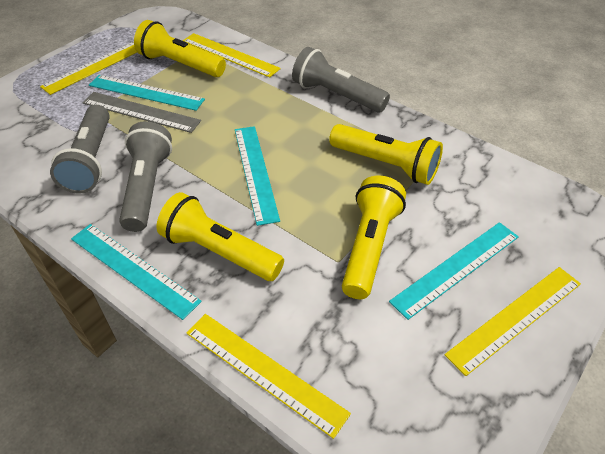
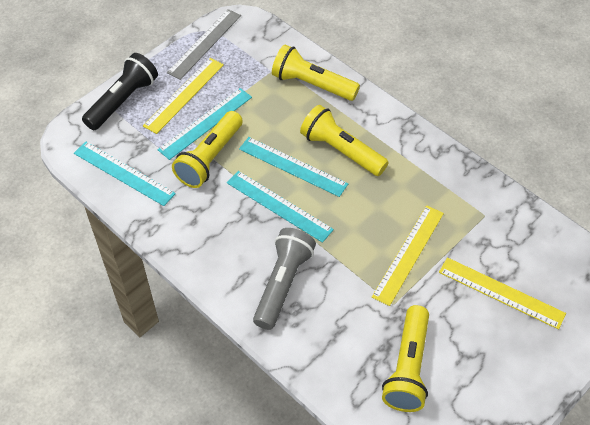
black flashlight: 0 -> 1
grey flashlight: 3 -> 1
yellow ruler: 4 -> 3

